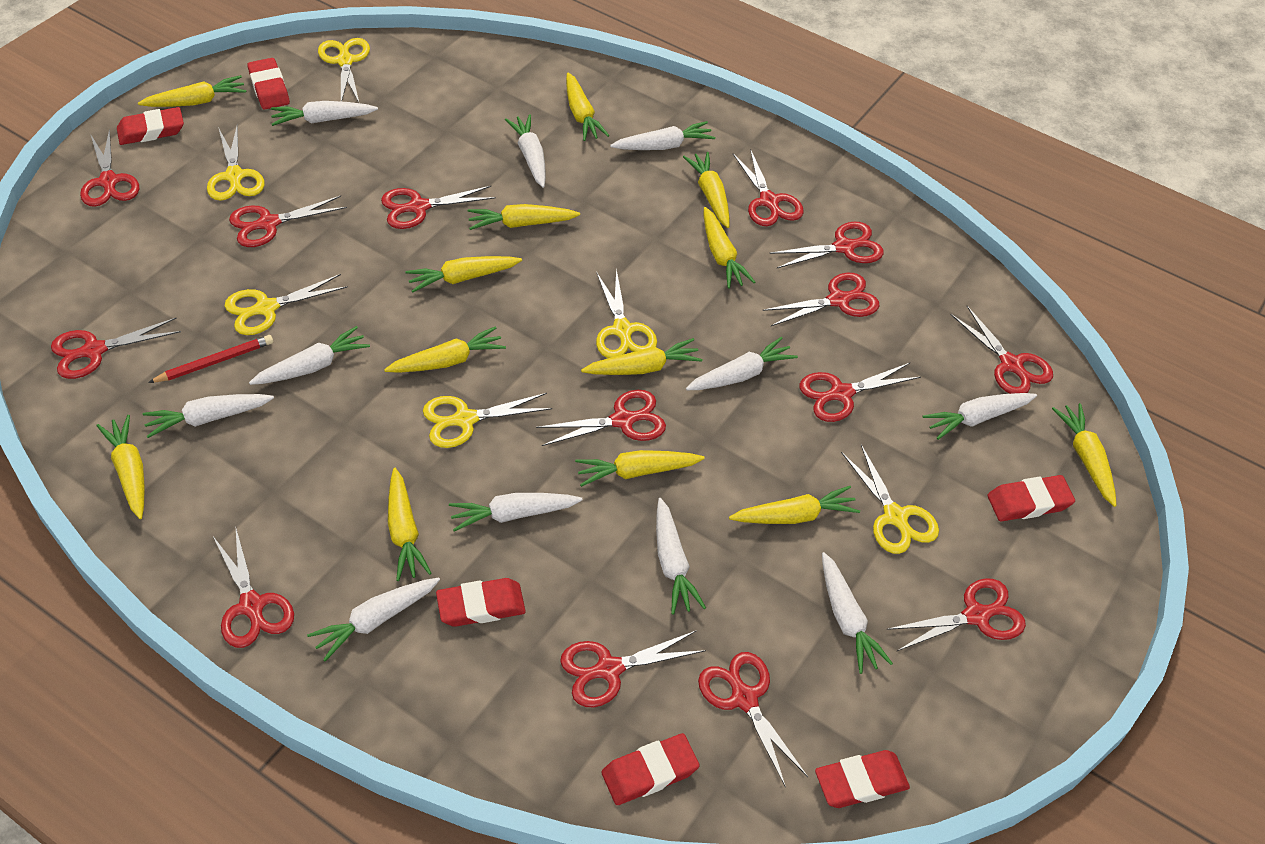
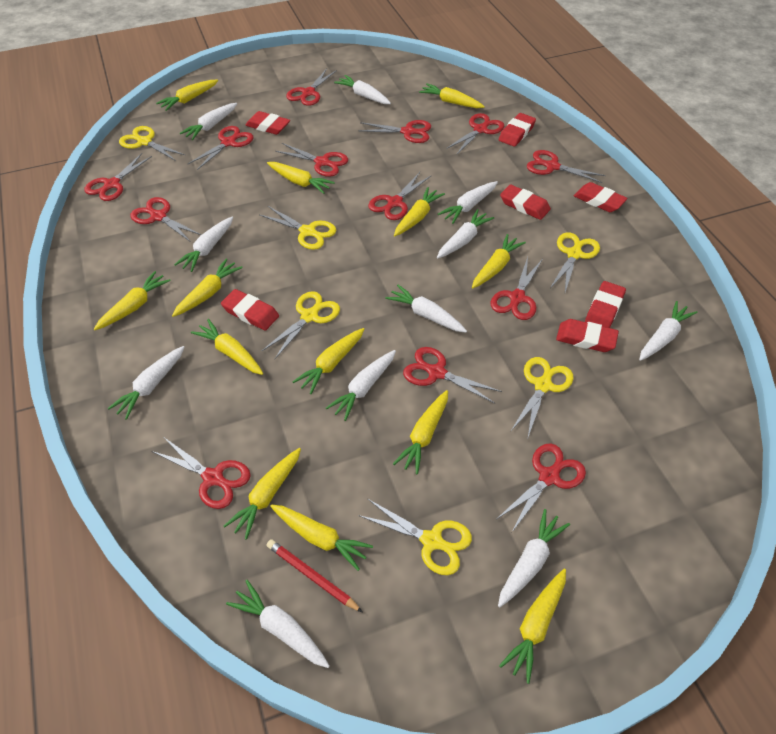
red eraser: 6 -> 7
red scissors: 14 -> 13

